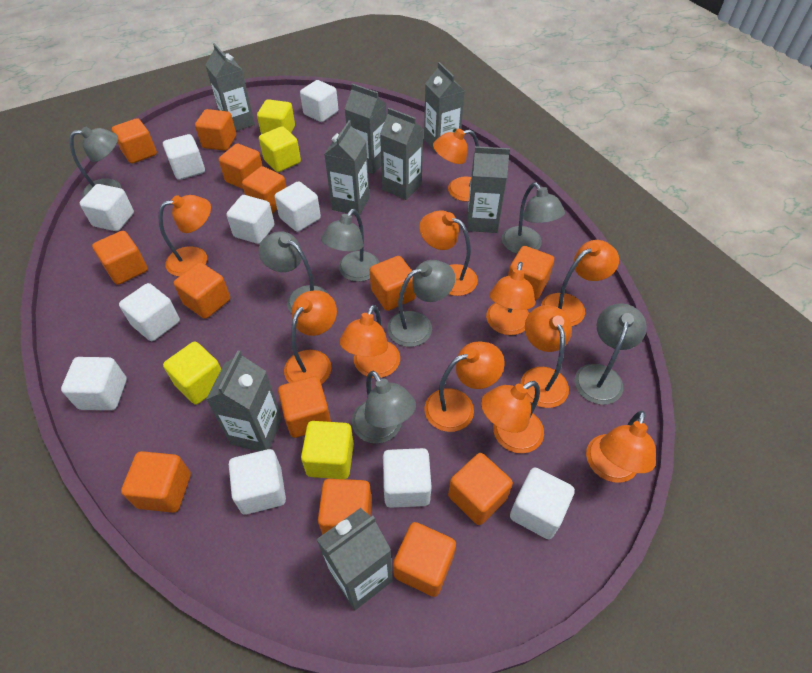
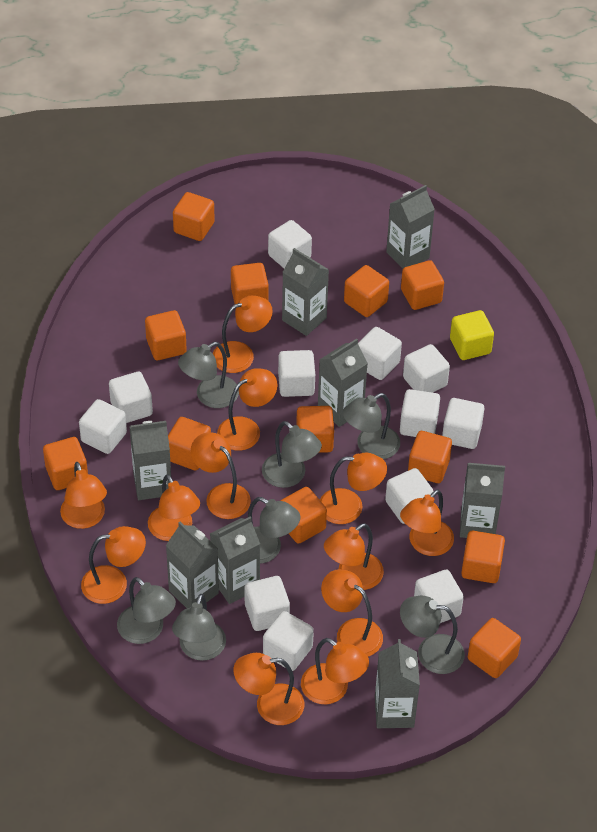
orange cube: 13 -> 12
orange lamp: 11 -> 12
white cube: 10 -> 12
yellow cube: 4 -> 1

